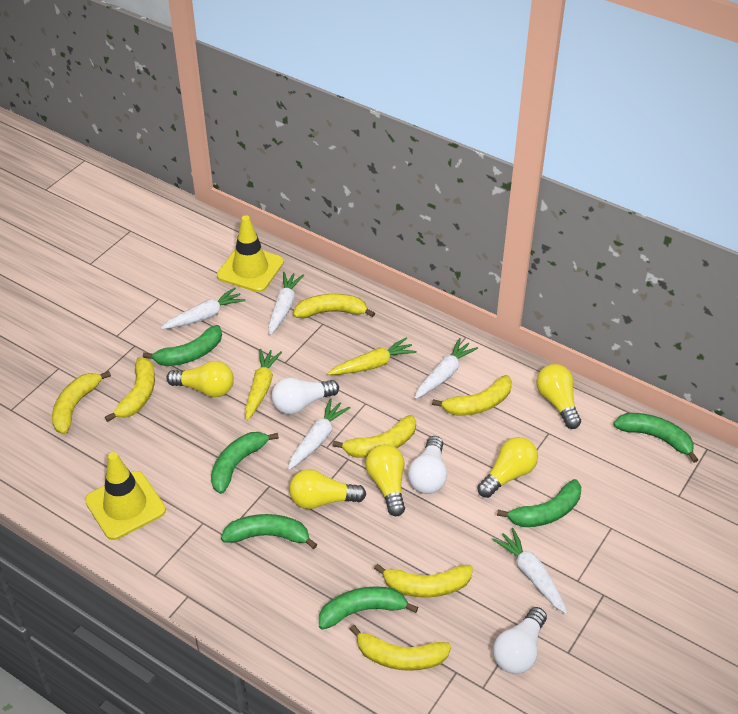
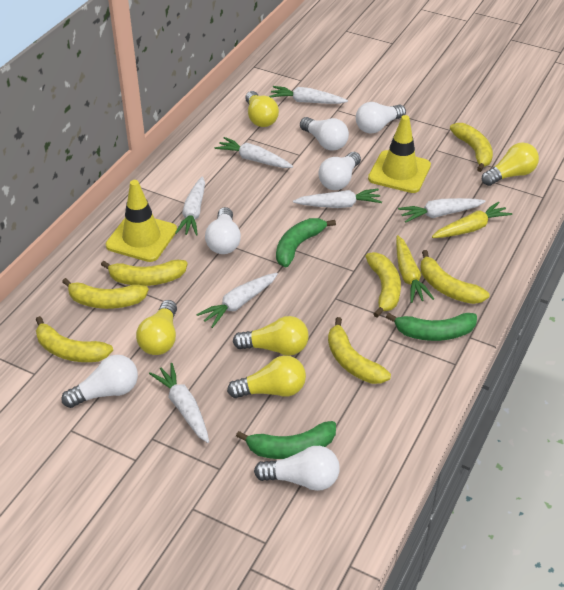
green banana: 6 -> 3
white carrot: 5 -> 7
white light bulb: 3 -> 6

